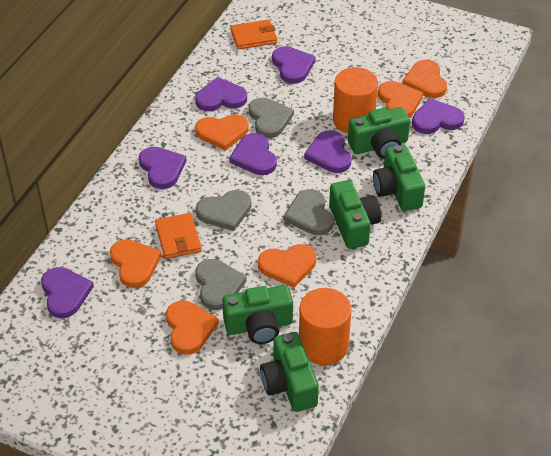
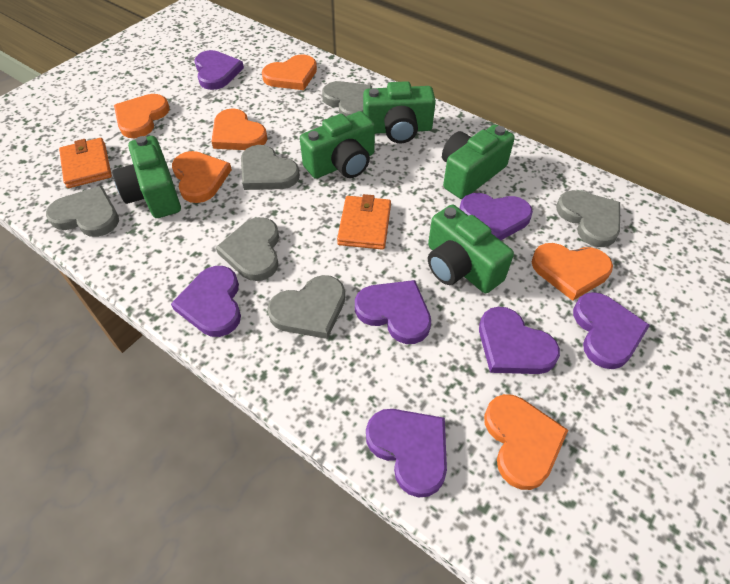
grey heart: 4 -> 6
orange cylinder: 2 -> 0

